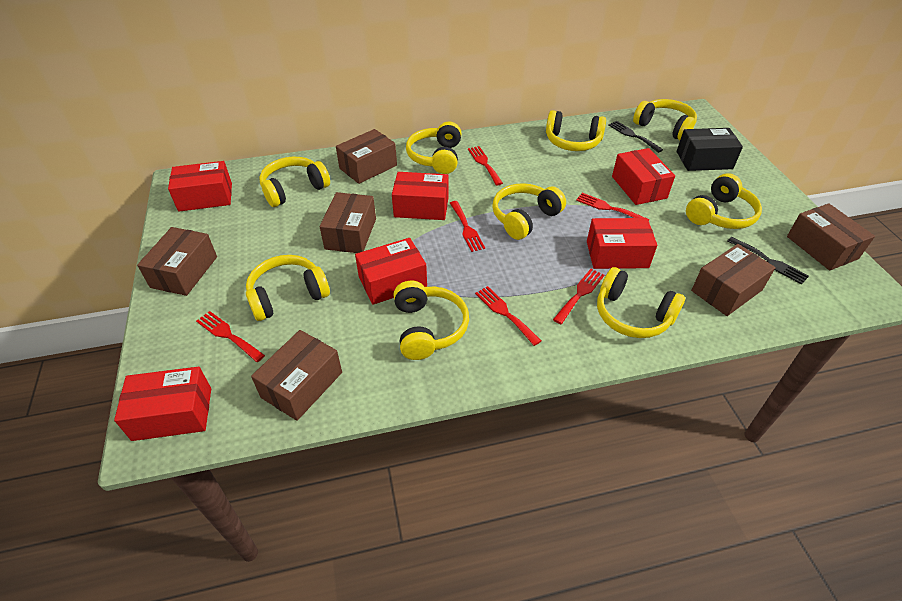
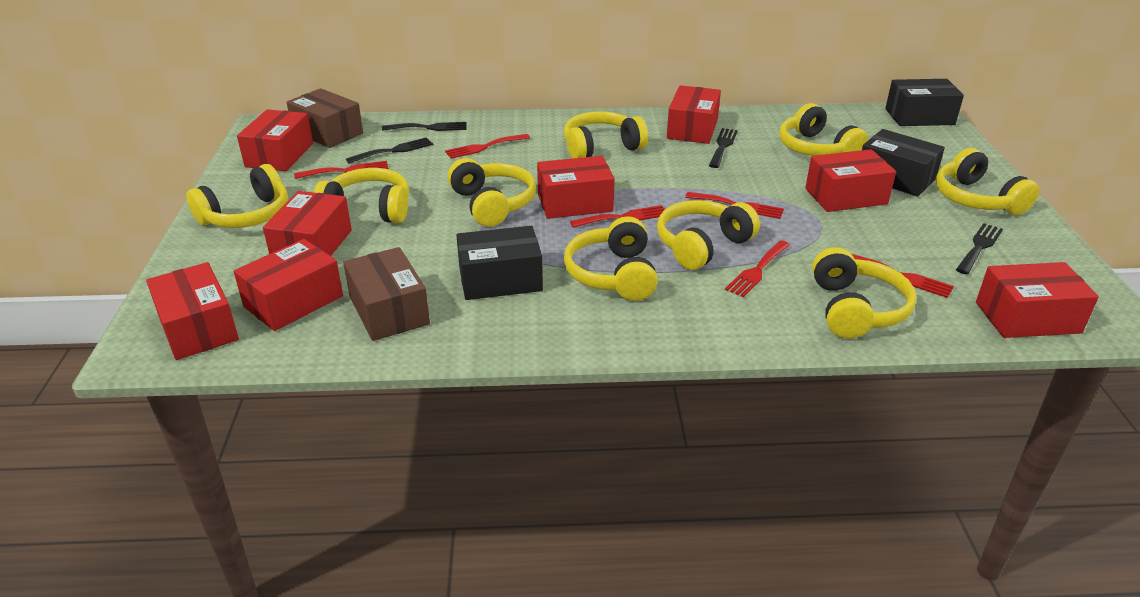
black box: 1 -> 3
black fork: 2 -> 4
brown box: 6 -> 2
red box: 6 -> 8

